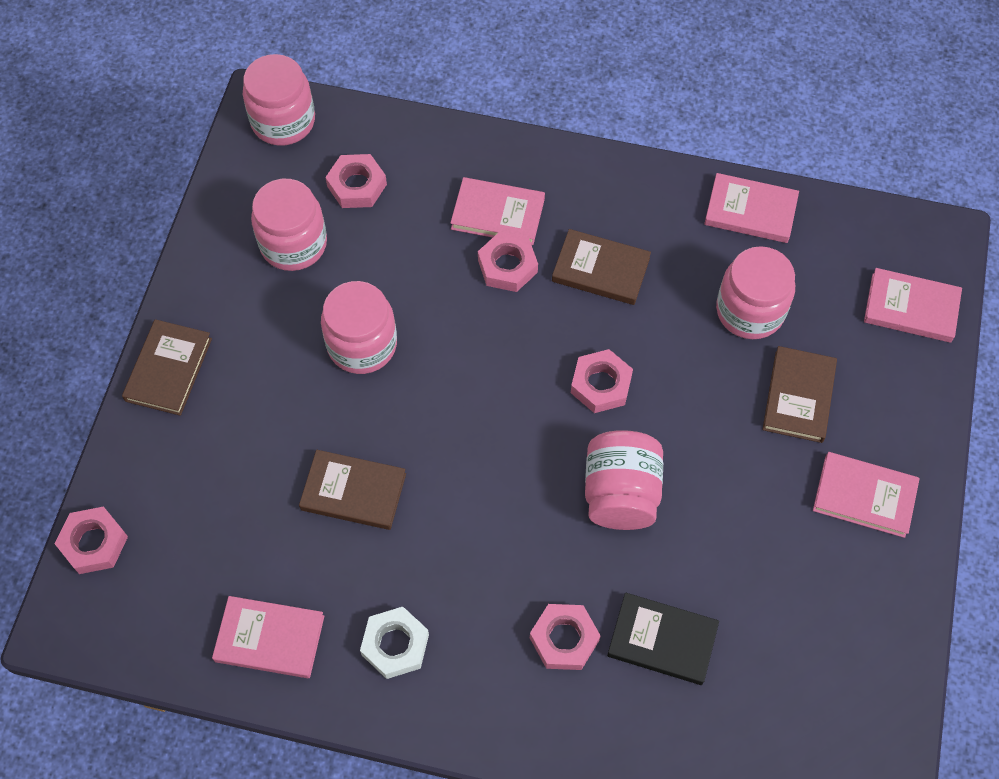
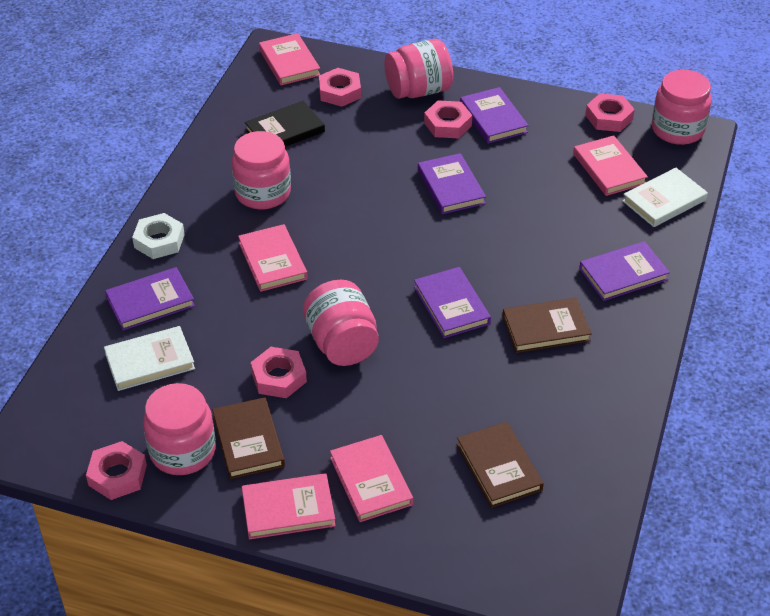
brown book: 4 -> 3
purple book: 0 -> 5
white book: 0 -> 2

